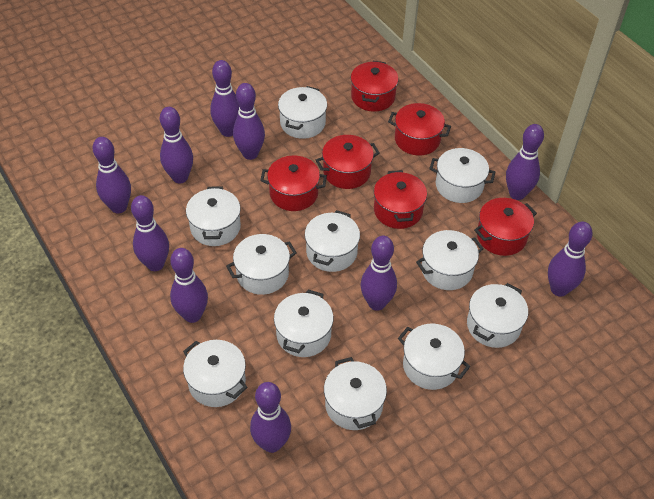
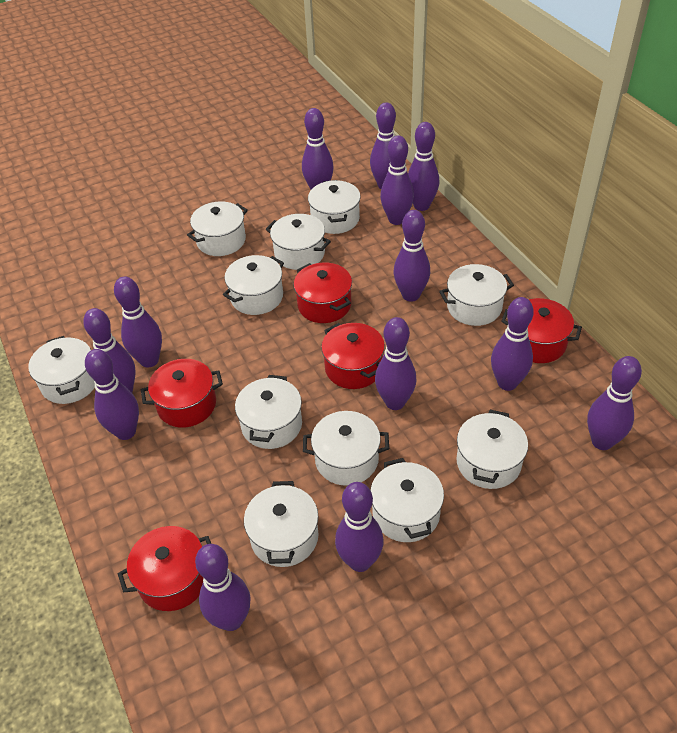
purple bowling pin: 10 -> 13
red pot: 6 -> 5

